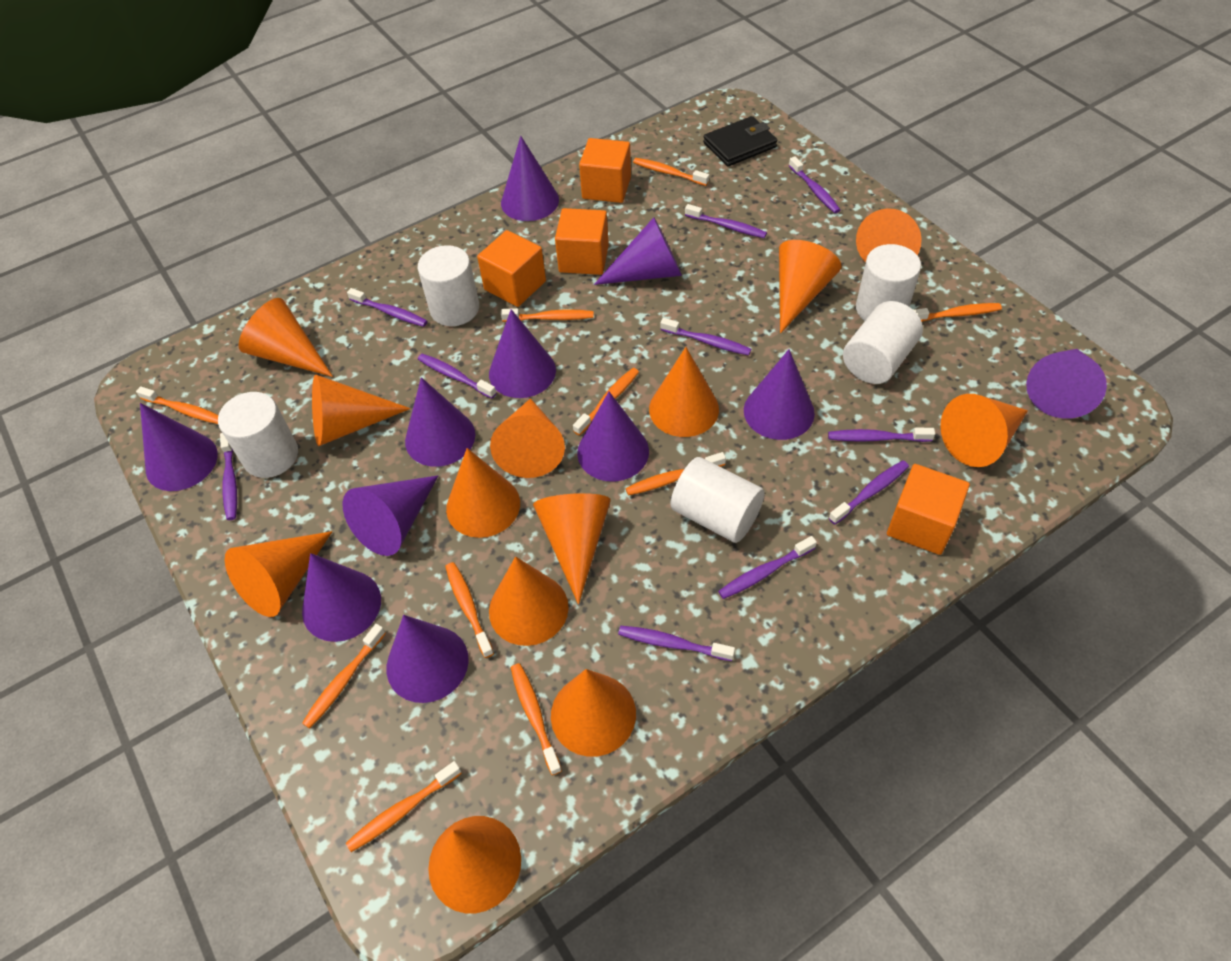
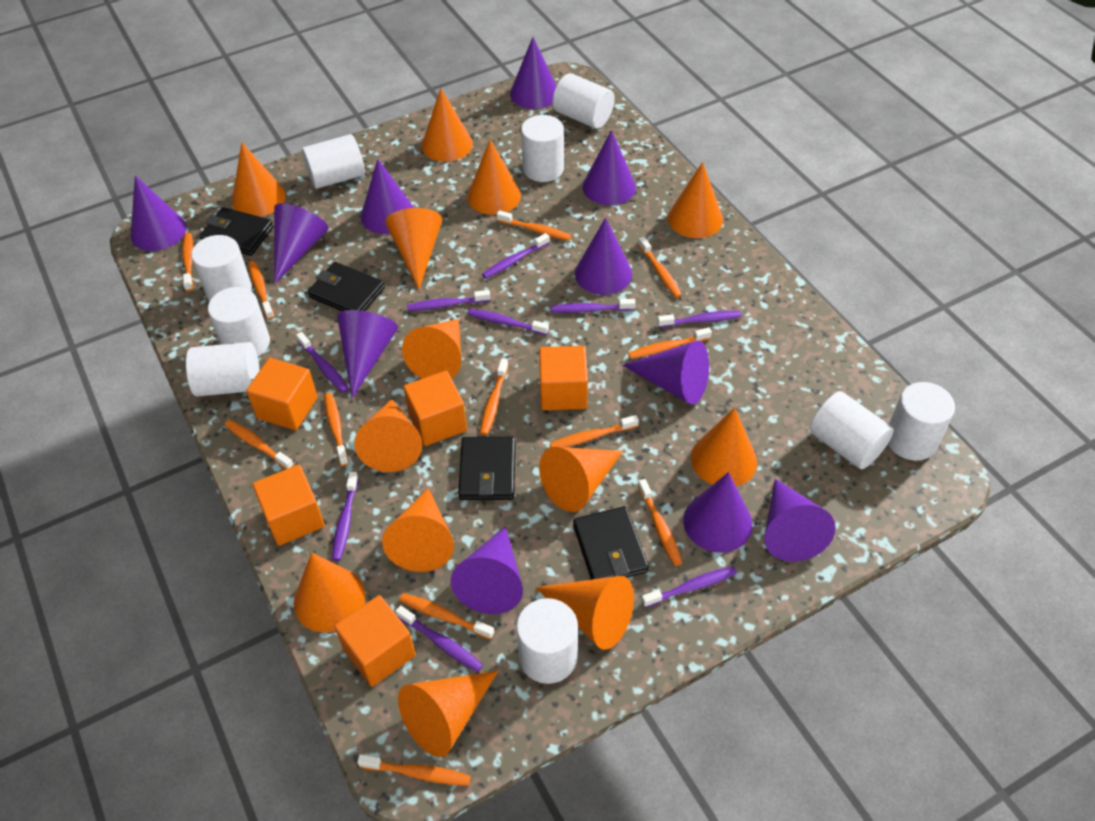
black wallet: 1 -> 4
orange cube: 4 -> 5
orange toothbrush: 10 -> 12
purple toothbrush: 10 -> 9
white cylinder: 5 -> 9

